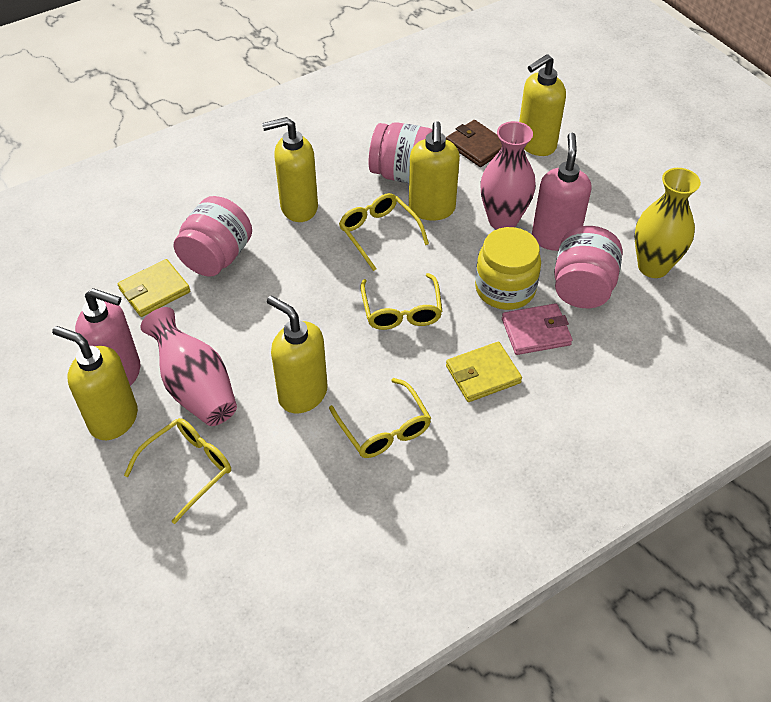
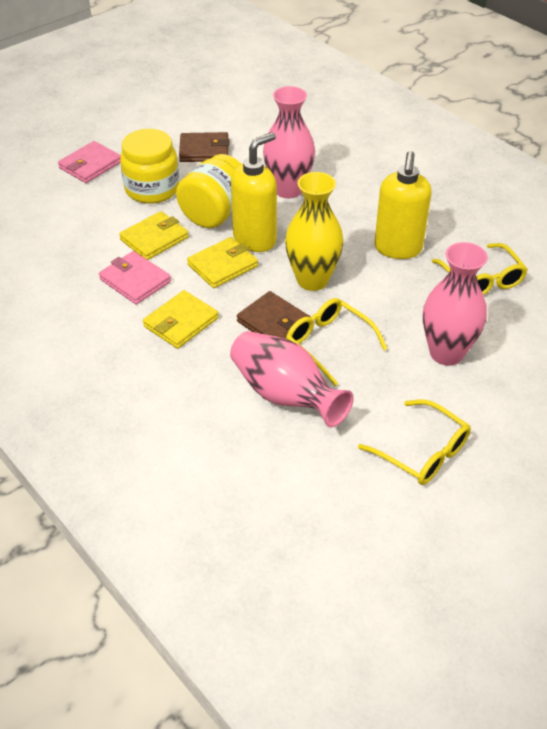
brown wallet: 1 -> 2
pink jar: 3 -> 0
pink soap dispenser: 2 -> 0
pink vase: 2 -> 3
pink wallet: 1 -> 2
yellow glasses: 4 -> 3
yellow jar: 1 -> 2
yellow soap dispenser: 5 -> 2
yellow wallet: 2 -> 3

